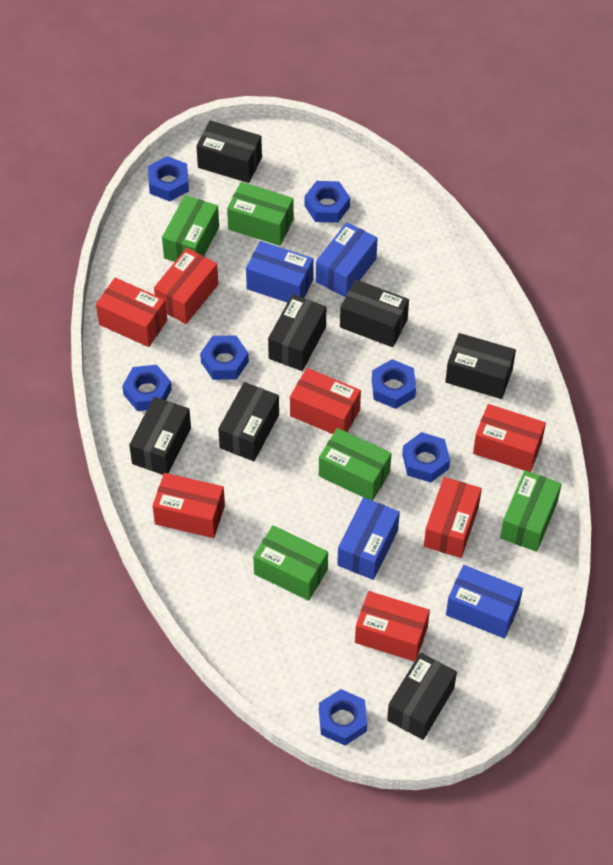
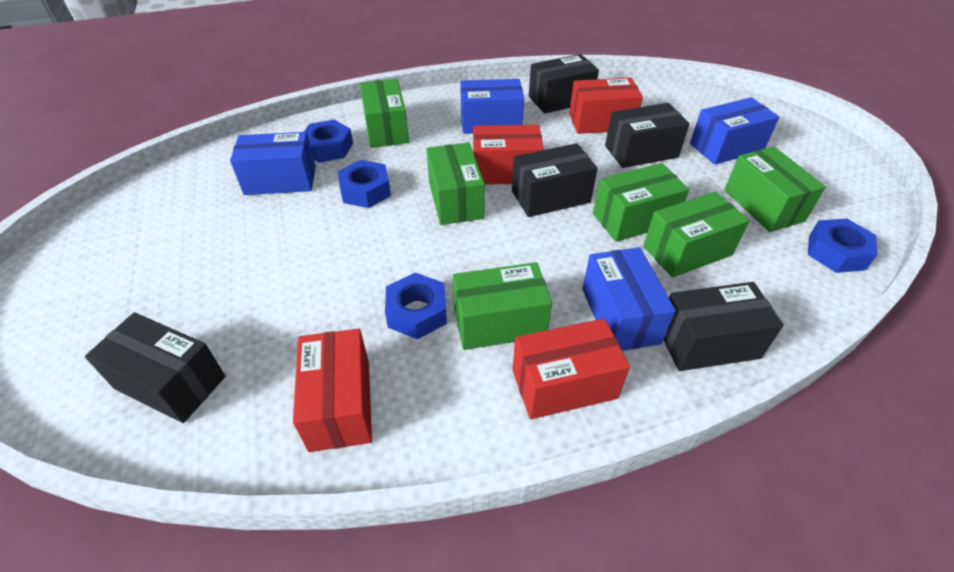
black box: 7 -> 5
blue nut: 7 -> 4
green box: 5 -> 6
red box: 7 -> 4

